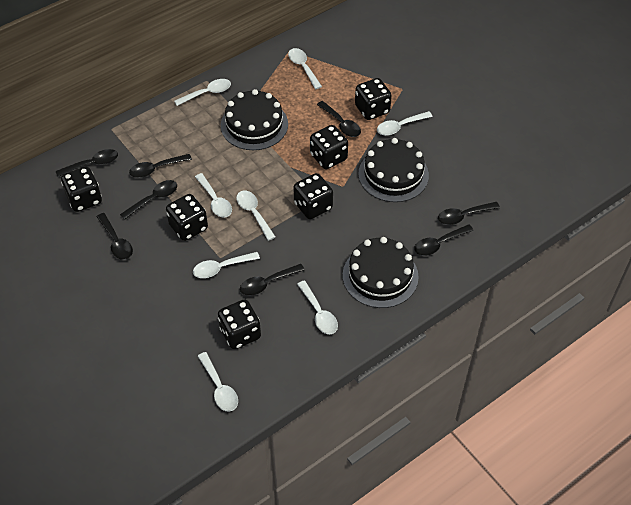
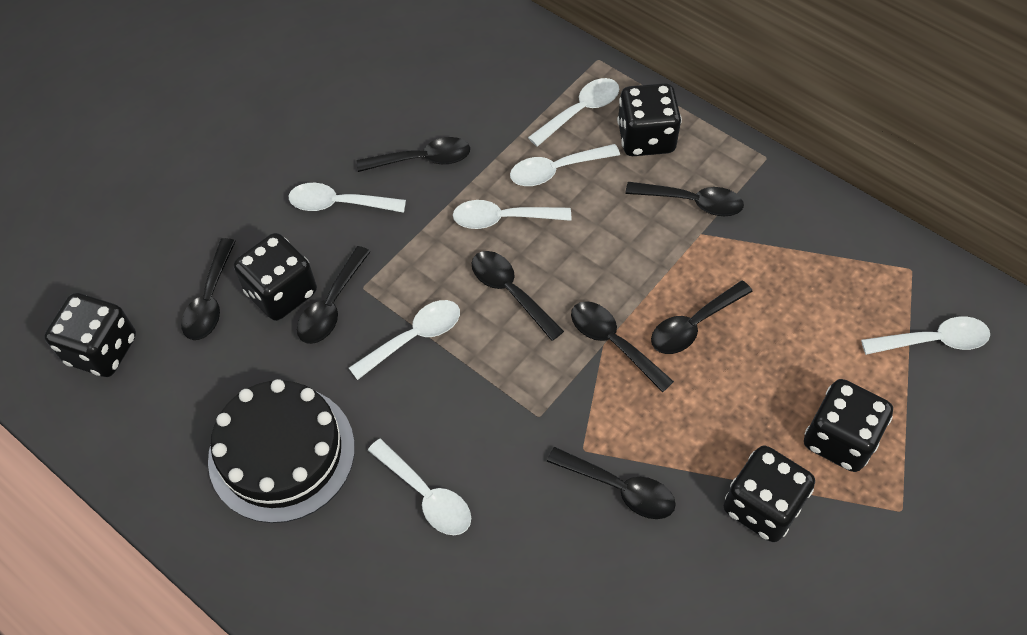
black cake: 3 -> 1
black dice: 6 -> 5
white spoon: 8 -> 7

